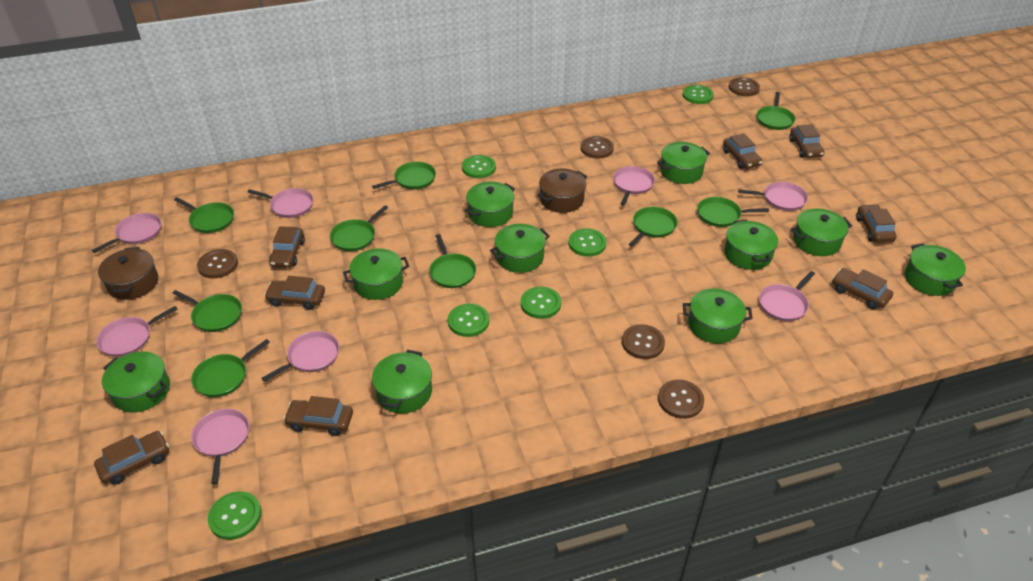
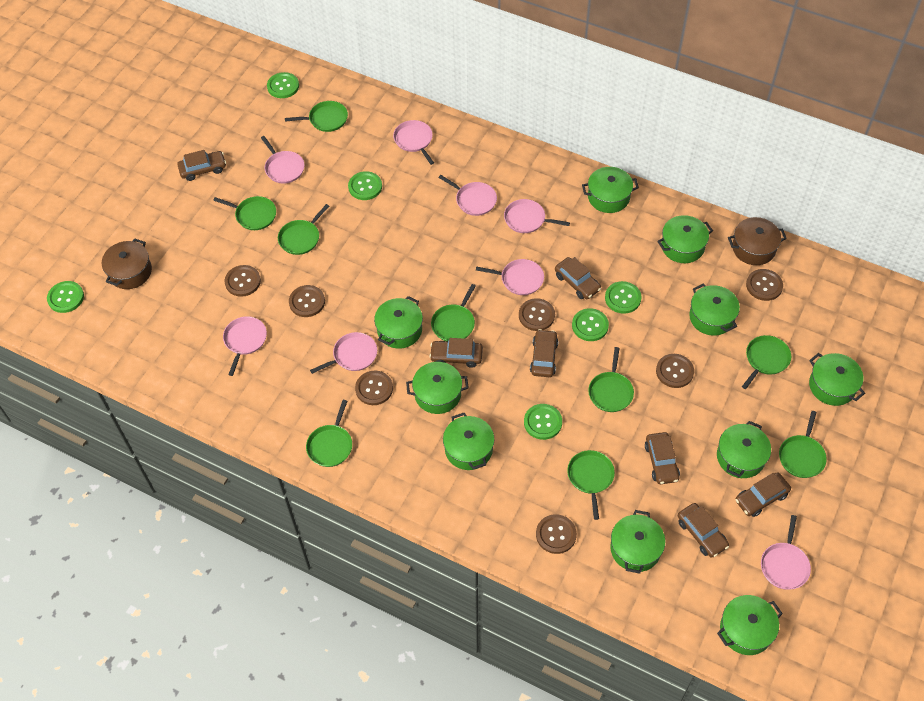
brown button: 5 -> 7
brown car: 8 -> 7

